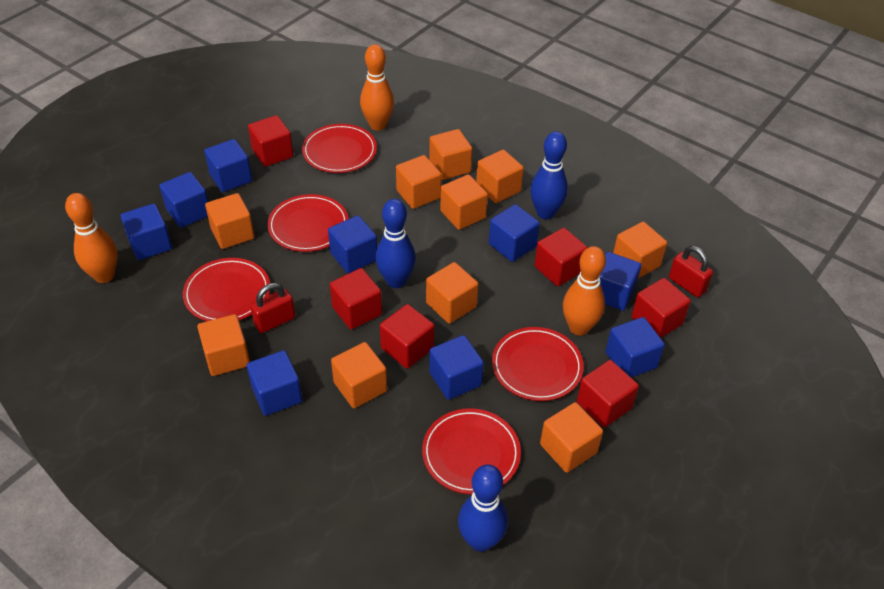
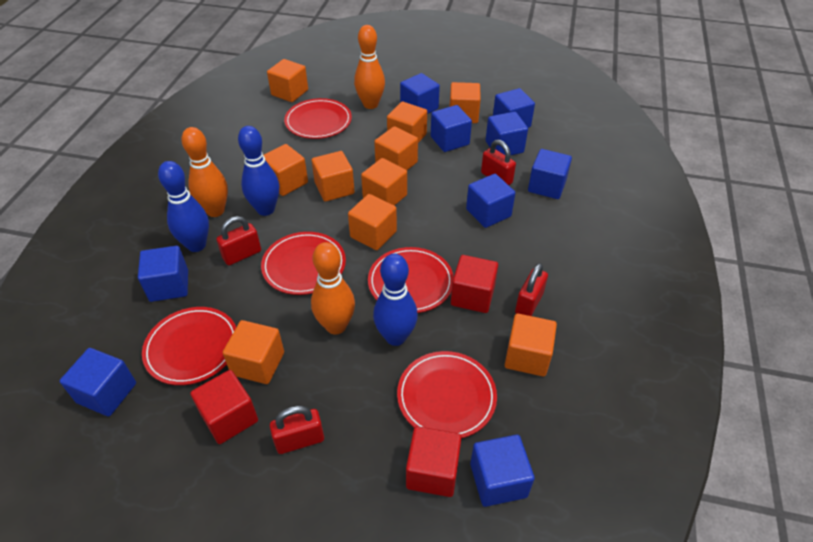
red cube: 6 -> 3
red padlock: 2 -> 4

